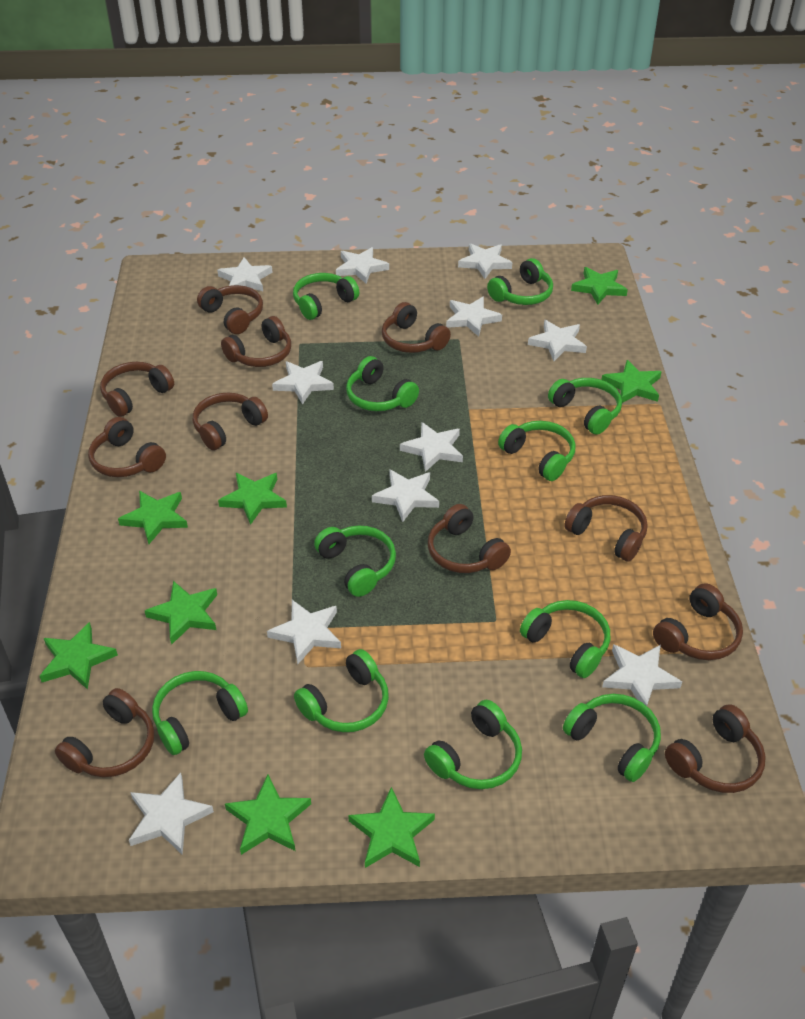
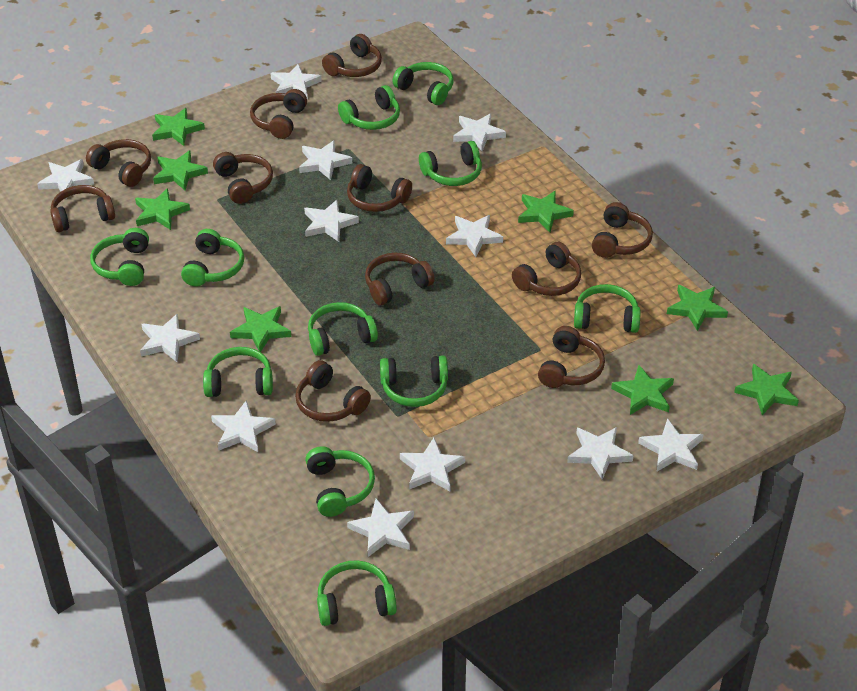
white star: 11 -> 12

